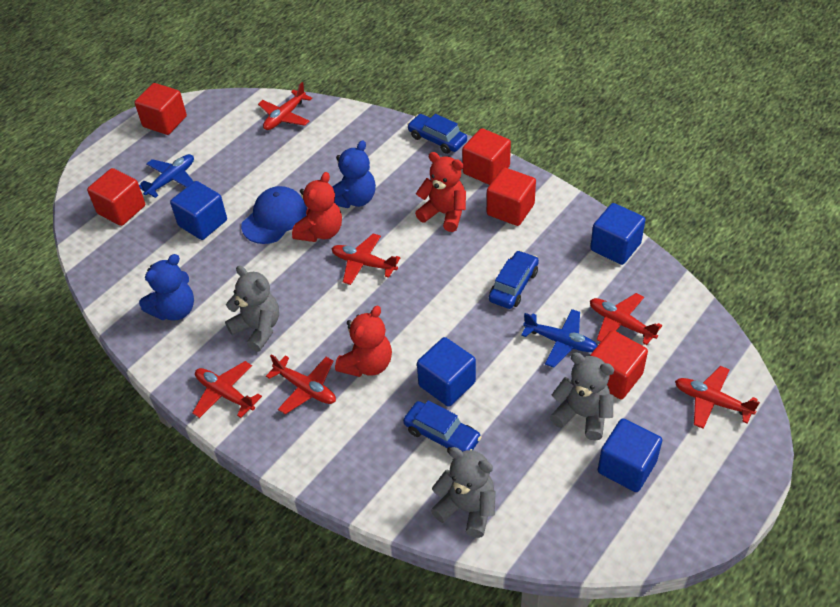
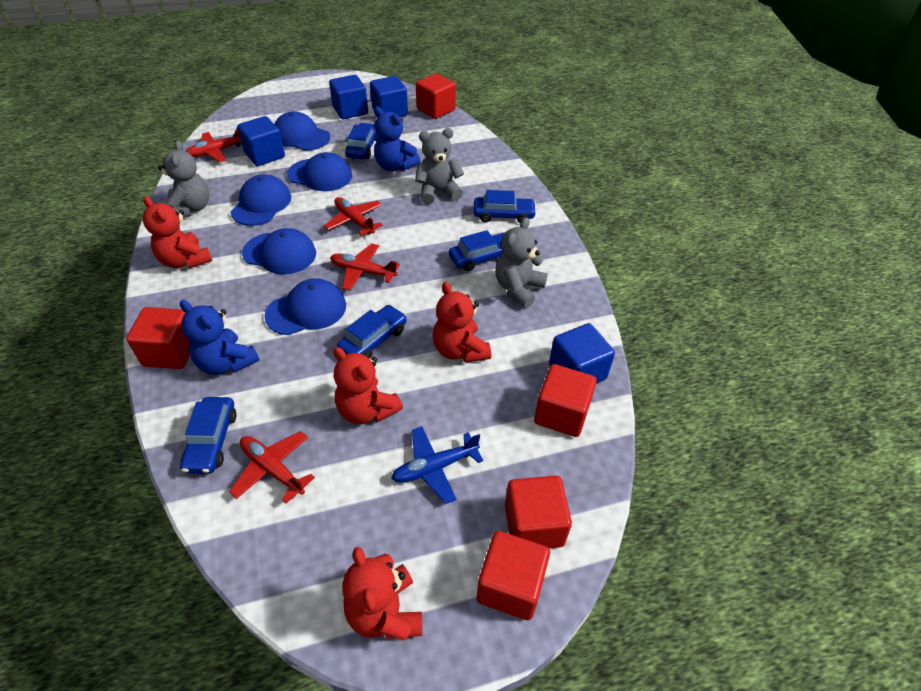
blue cap: 1 -> 5
blue car: 3 -> 5
blue plane: 2 -> 1
red plane: 6 -> 4
red teddy bear: 3 -> 4

